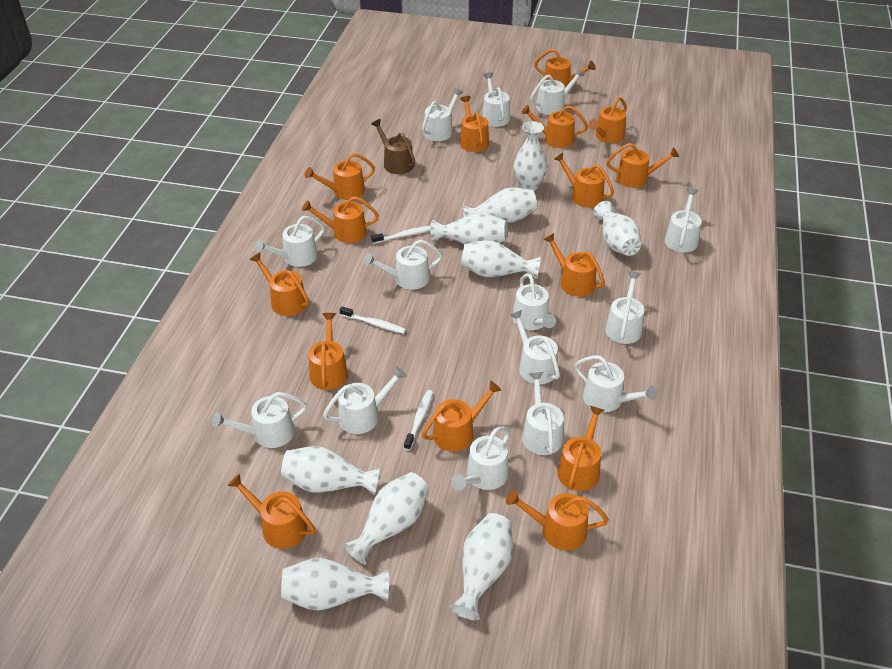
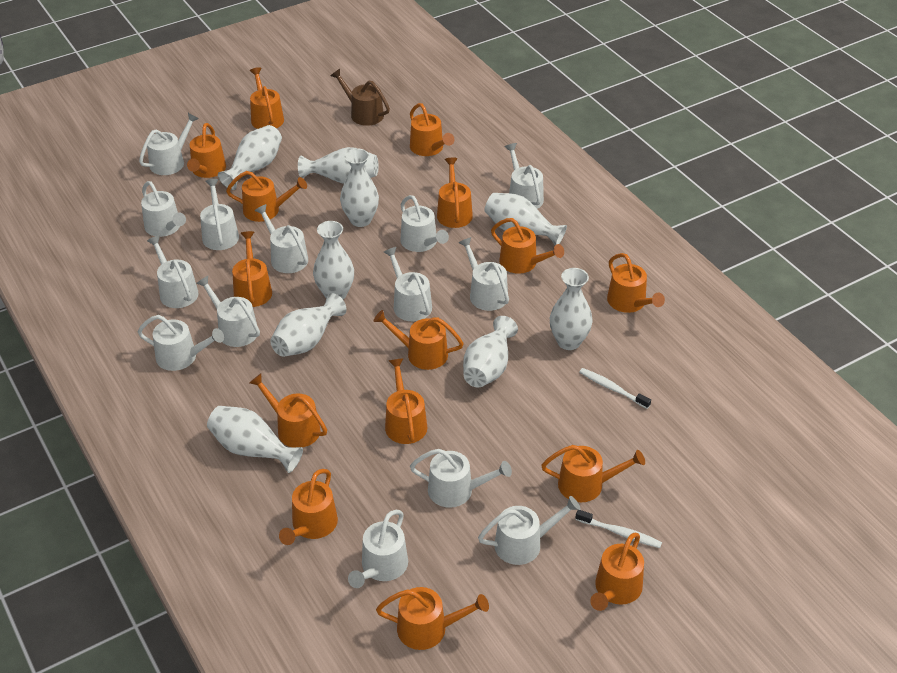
white toothbrush: 3 -> 2

